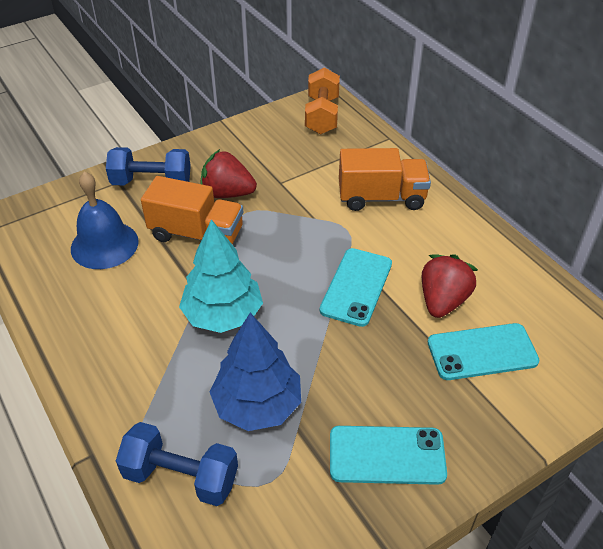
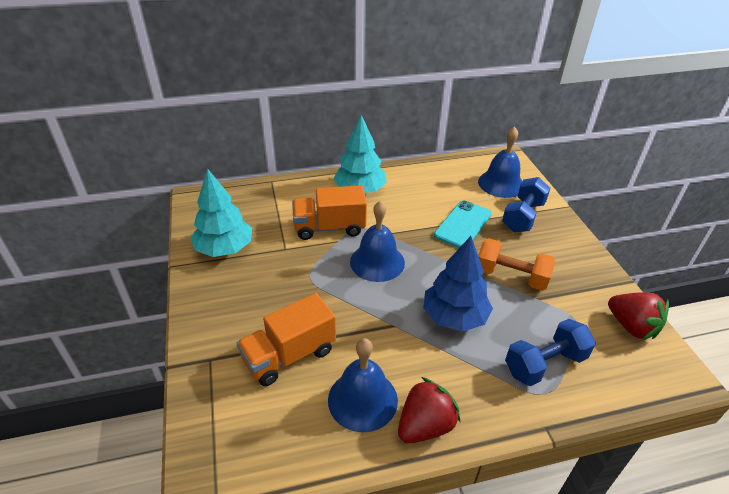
blue bell: 1 -> 3
turquoise phone: 3 -> 1
turquoise tree: 1 -> 2

